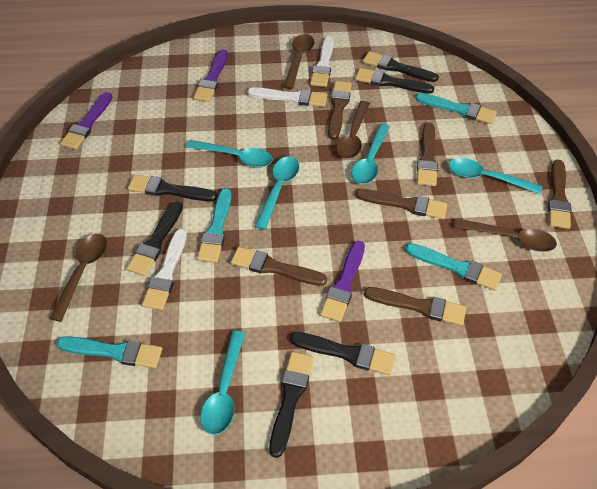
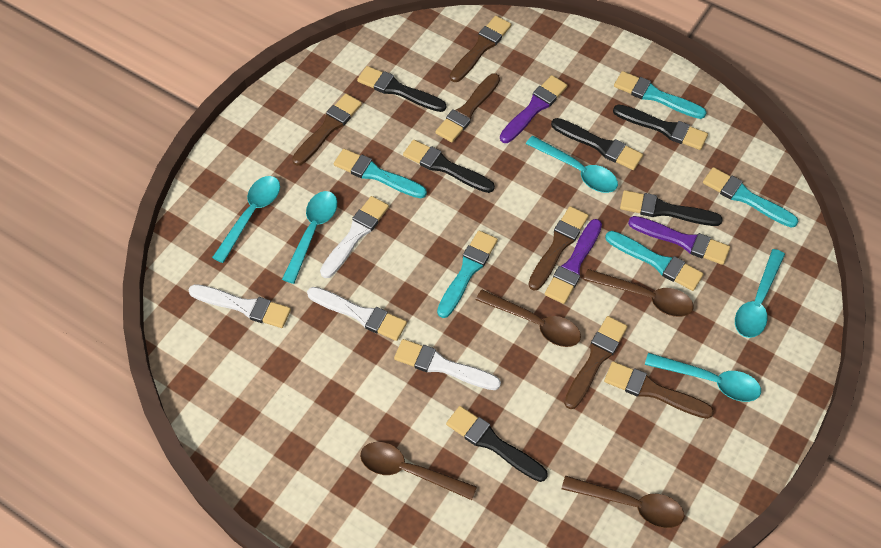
turquoise brush: 4 -> 5
white brush: 3 -> 4

